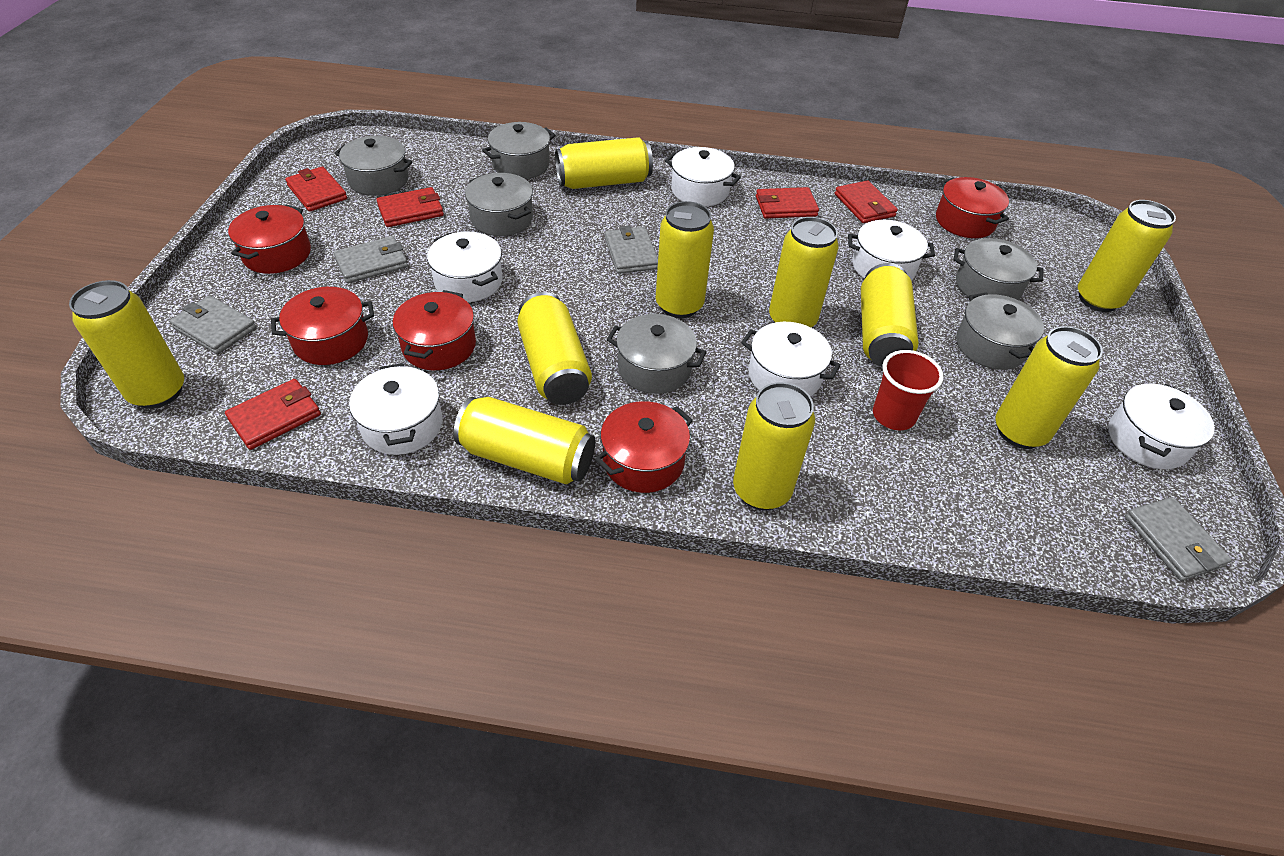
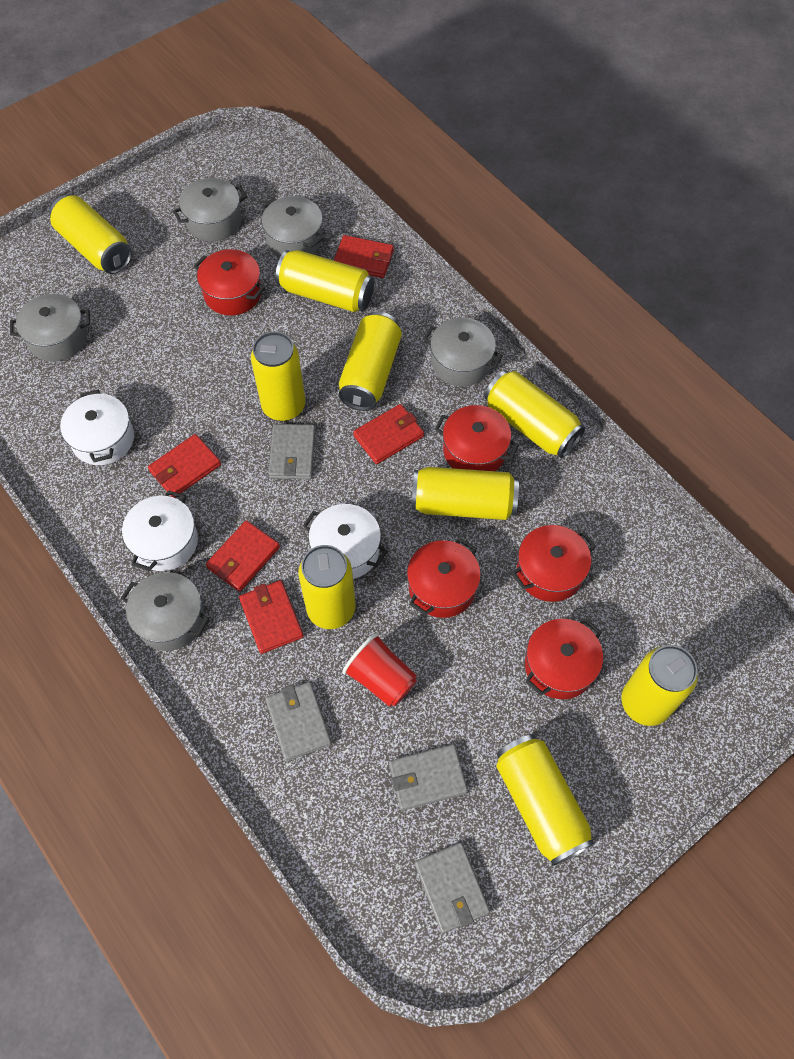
grey pot: 6 -> 5
white pot: 6 -> 3
yellow can: 10 -> 9

